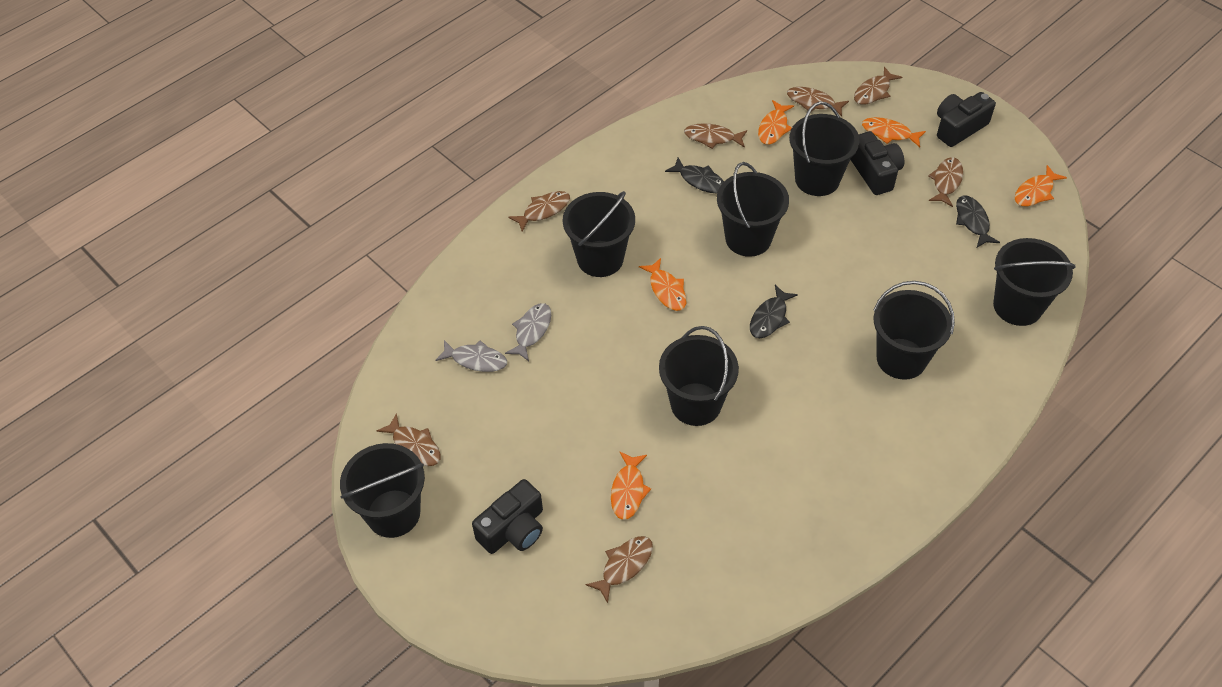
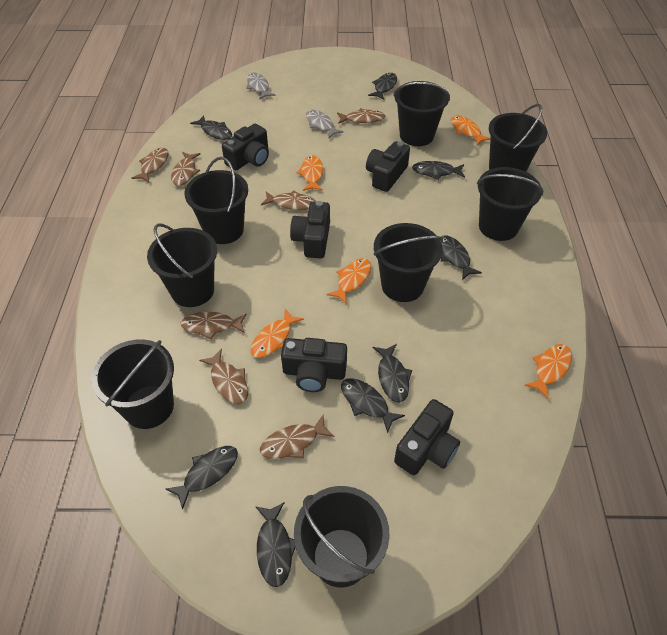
black bucket: 7 -> 8
black camera: 3 -> 5
black fish: 3 -> 8

